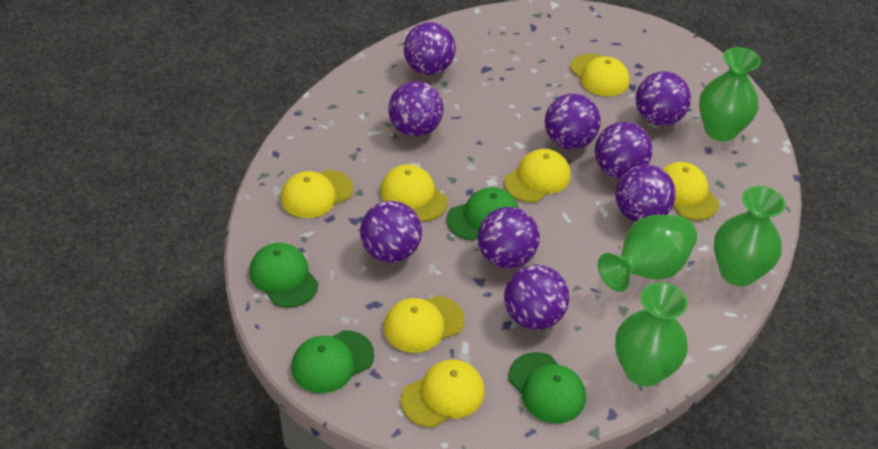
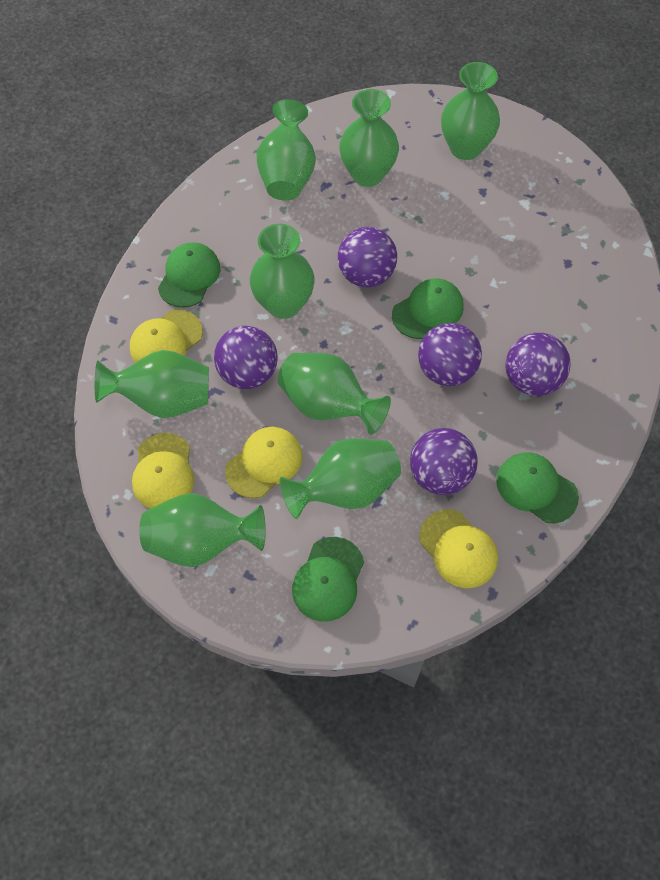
green vase: 4 -> 8
purple ball: 9 -> 5
yellow cap: 7 -> 4

